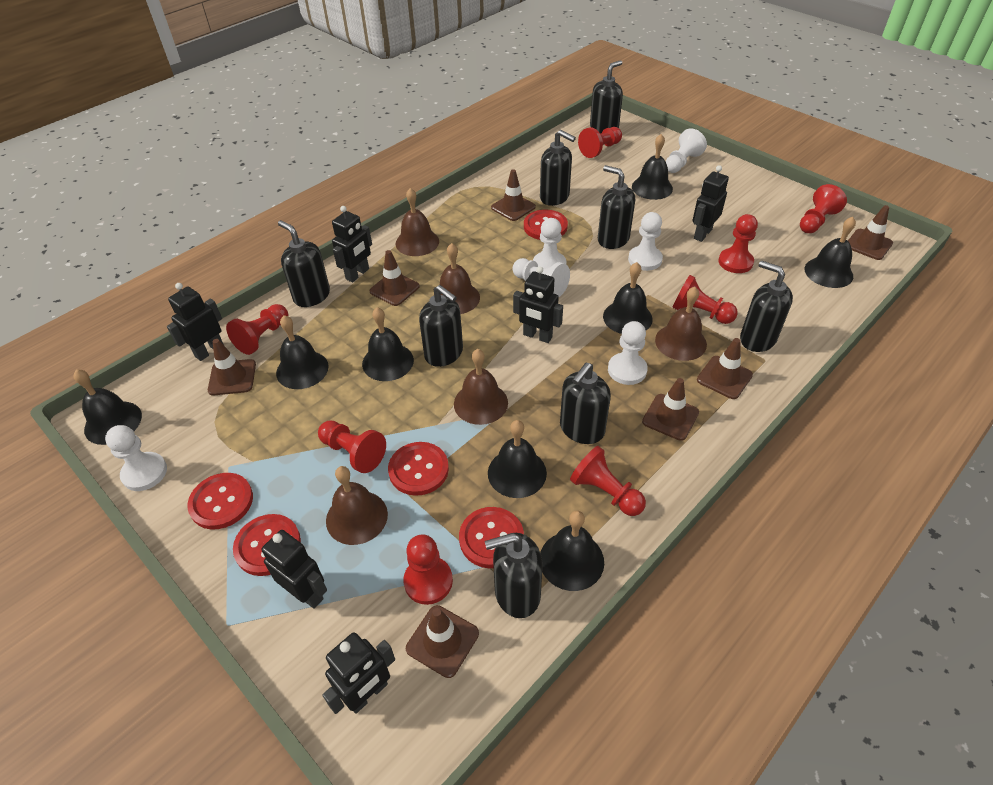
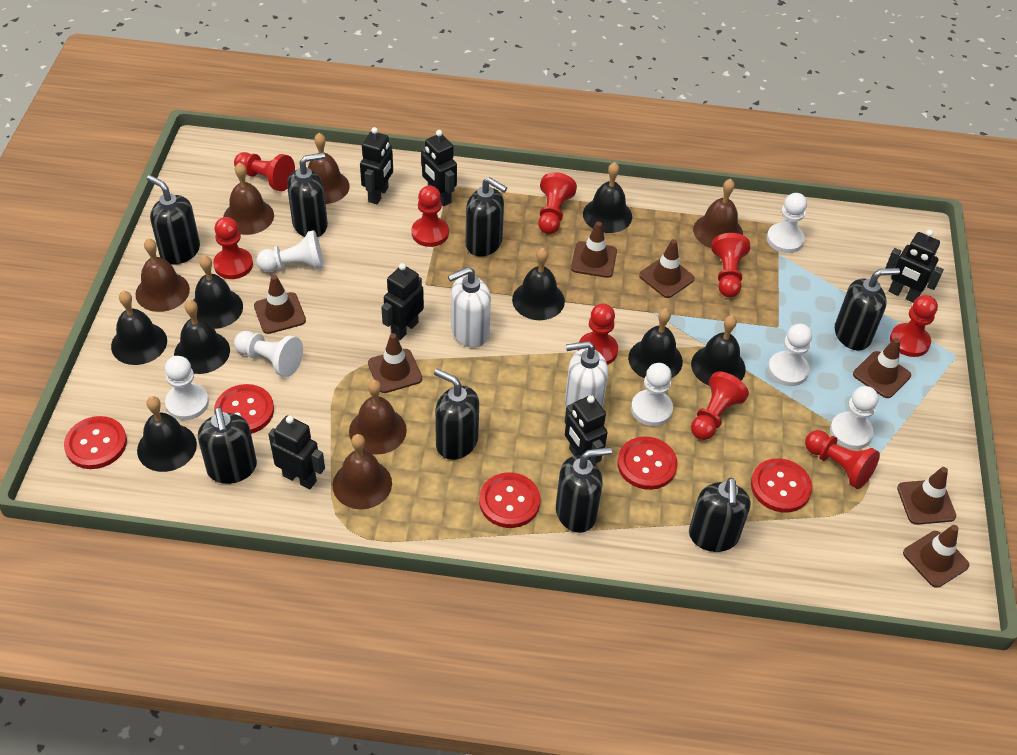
brown bell: 5 -> 6
red pawn: 8 -> 9
white pawn: 6 -> 7
white soap dispenser: 0 -> 2

